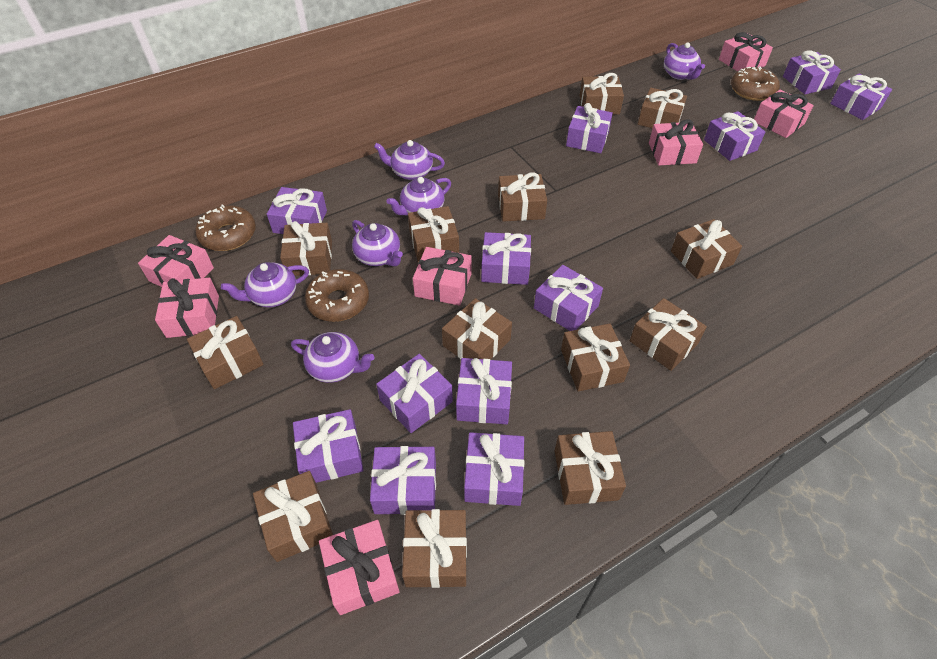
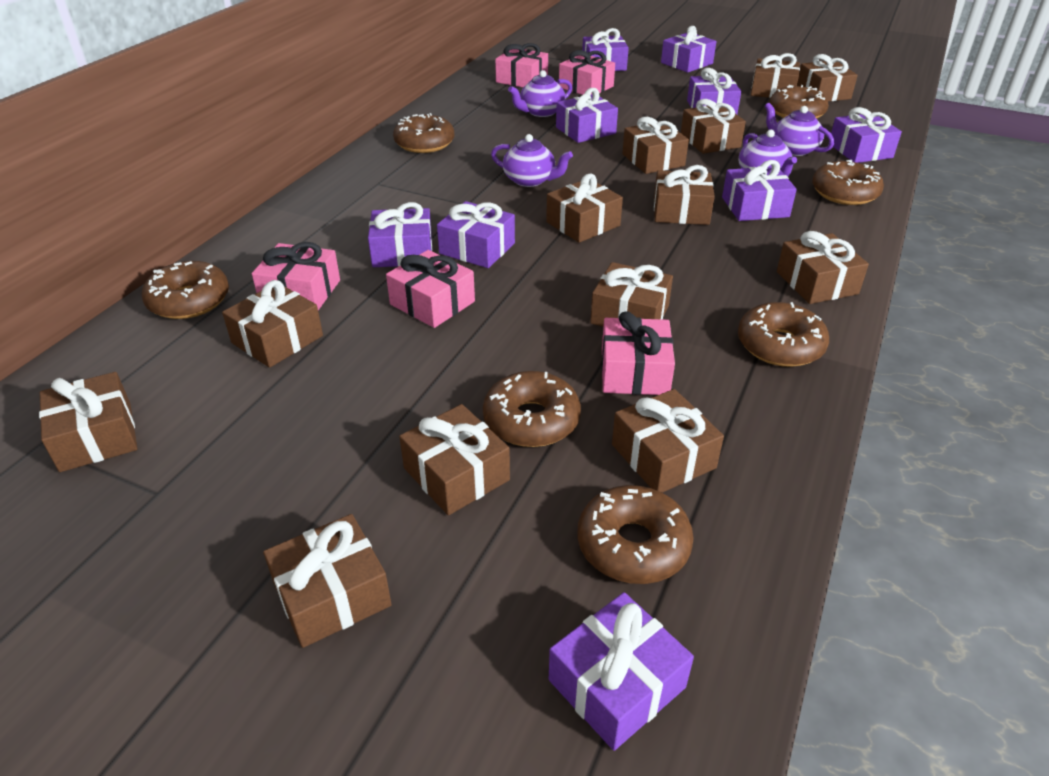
brown donut: 3 -> 7
pink gift: 7 -> 5
purple gift: 12 -> 9
purple teapot: 6 -> 4

